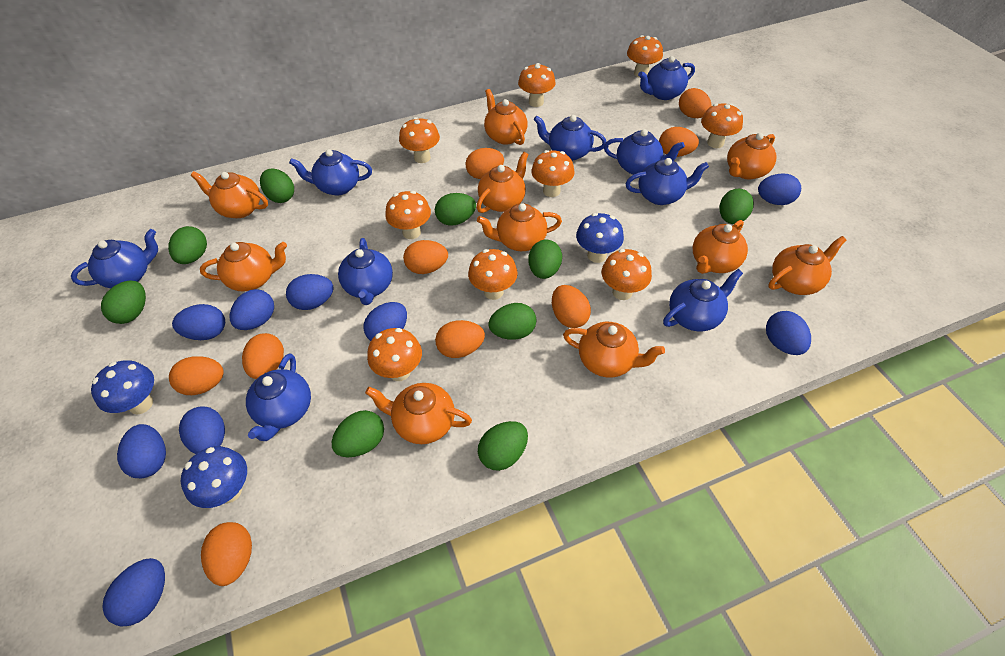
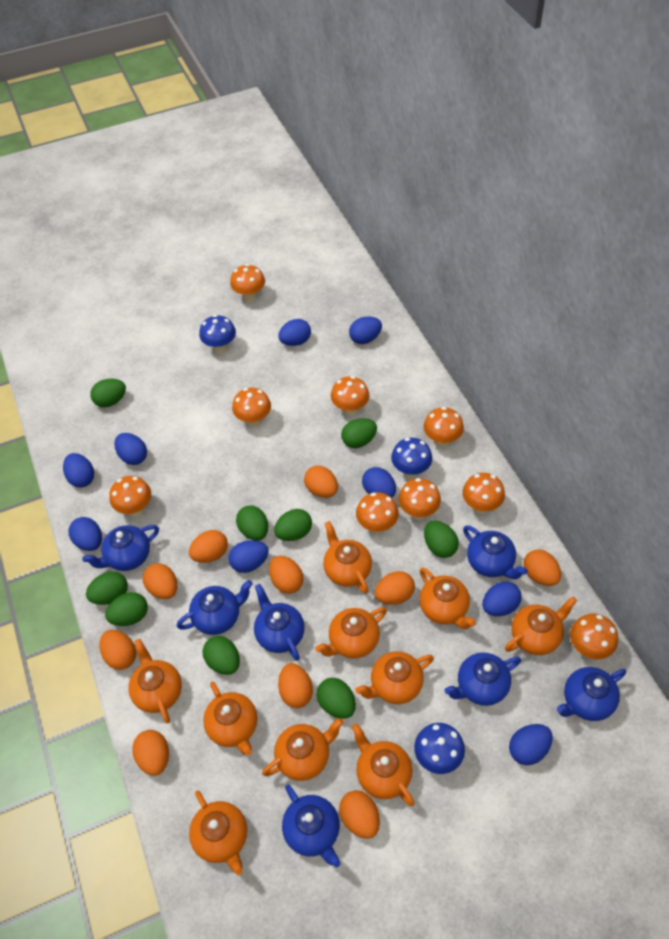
blue teapot: 9 -> 7
orange egg: 9 -> 10

